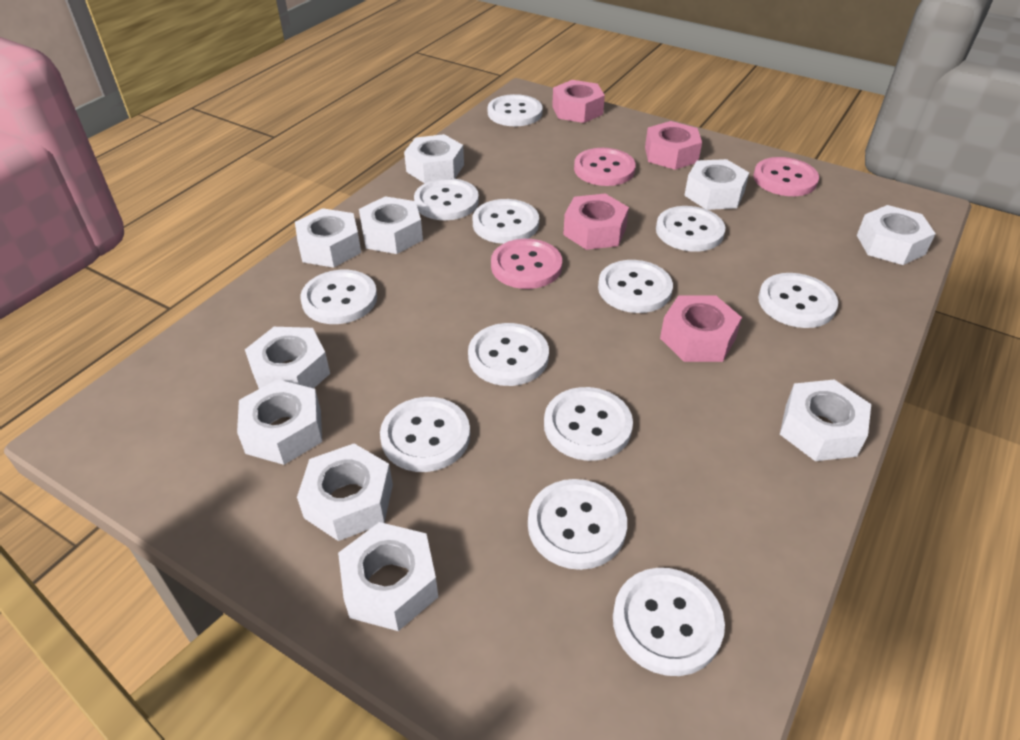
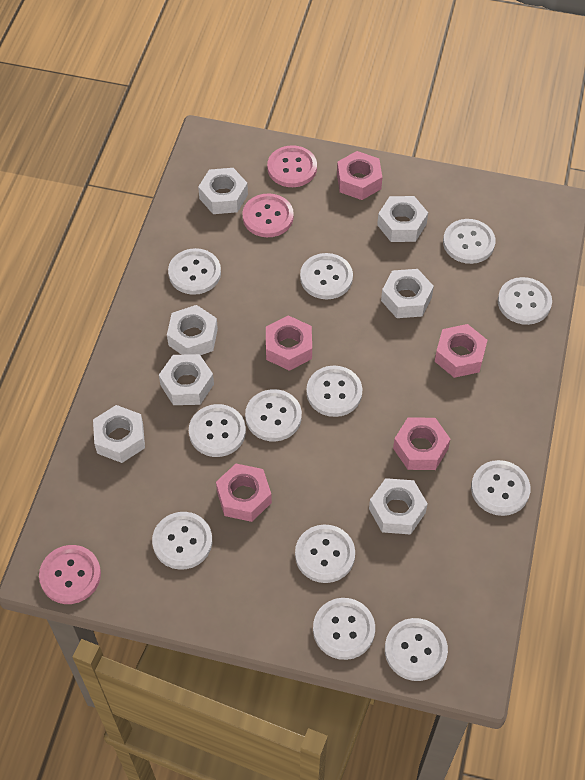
pink nut: 4 -> 5
white nut: 10 -> 7

